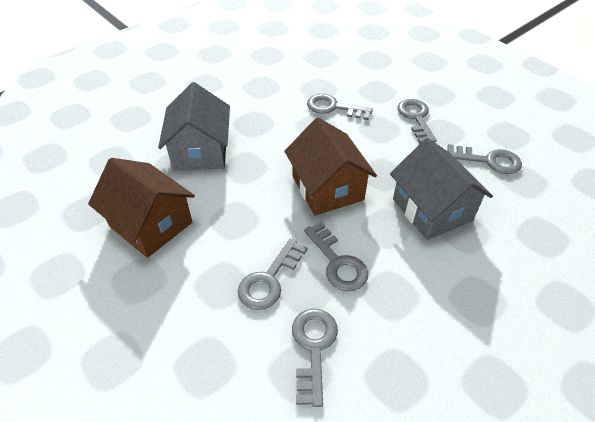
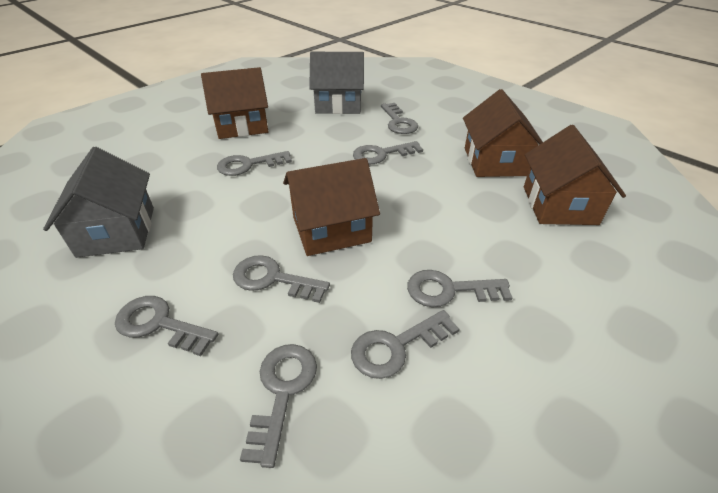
brown house: 2 -> 4
grey key: 6 -> 8

